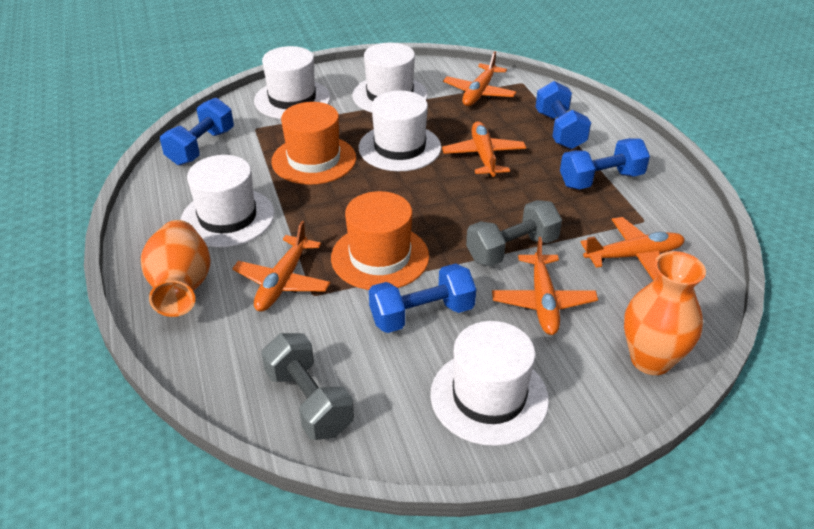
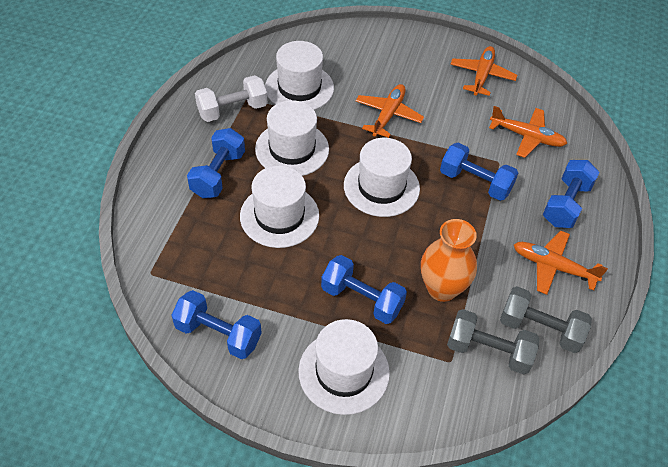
blue dumbbell: 4 -> 5
orange hat: 2 -> 0
orange plane: 5 -> 4
orange vase: 2 -> 1
white dumbbell: 0 -> 1

